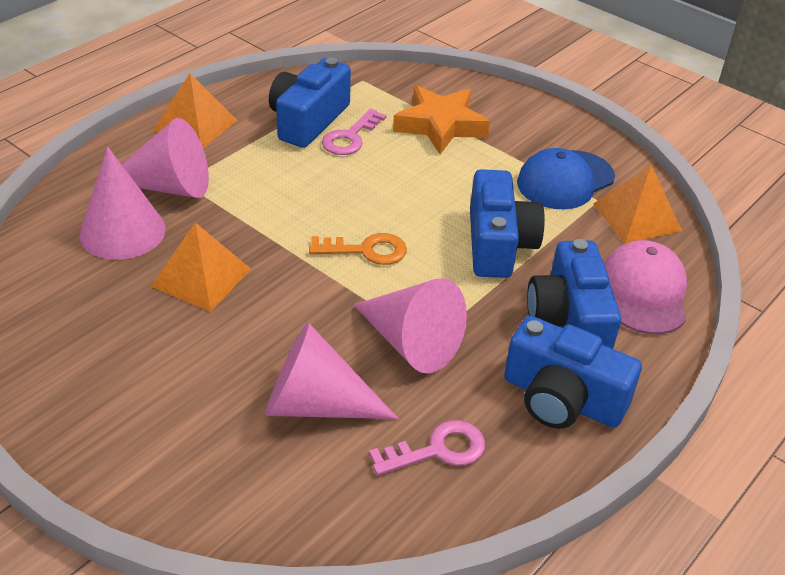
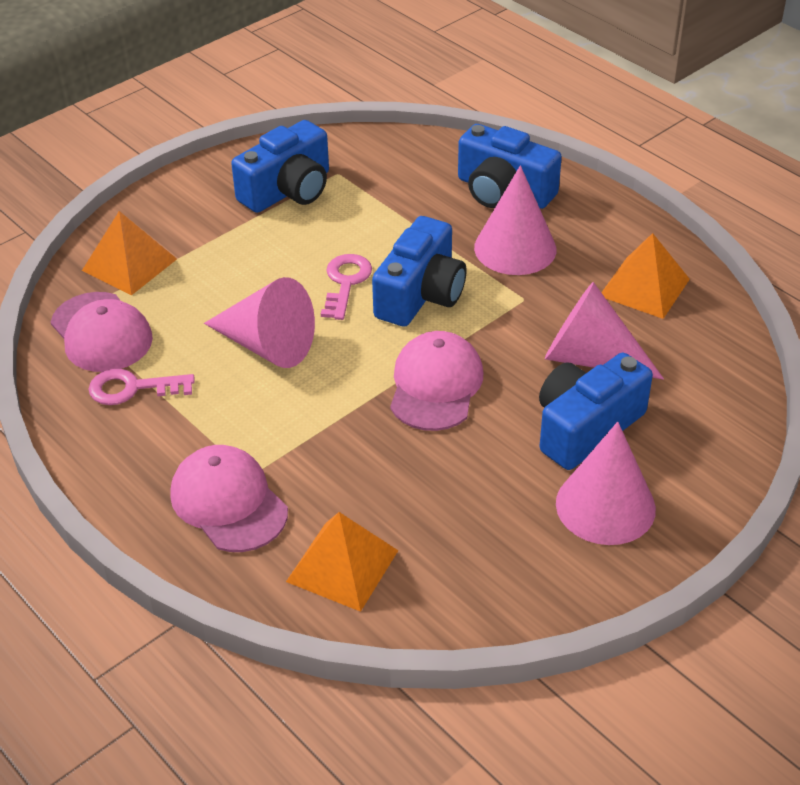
blue cap: 1 -> 0
orange key: 1 -> 0
orange star: 1 -> 0
pink cap: 1 -> 3

